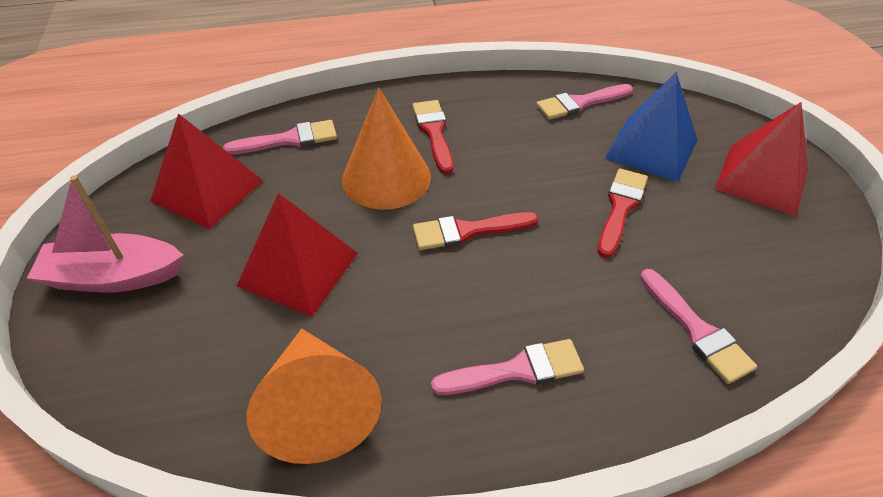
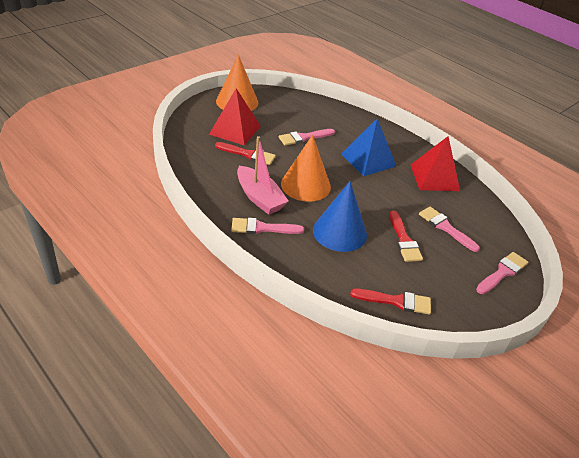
blue cone: 0 -> 1
red pyramid: 3 -> 2

